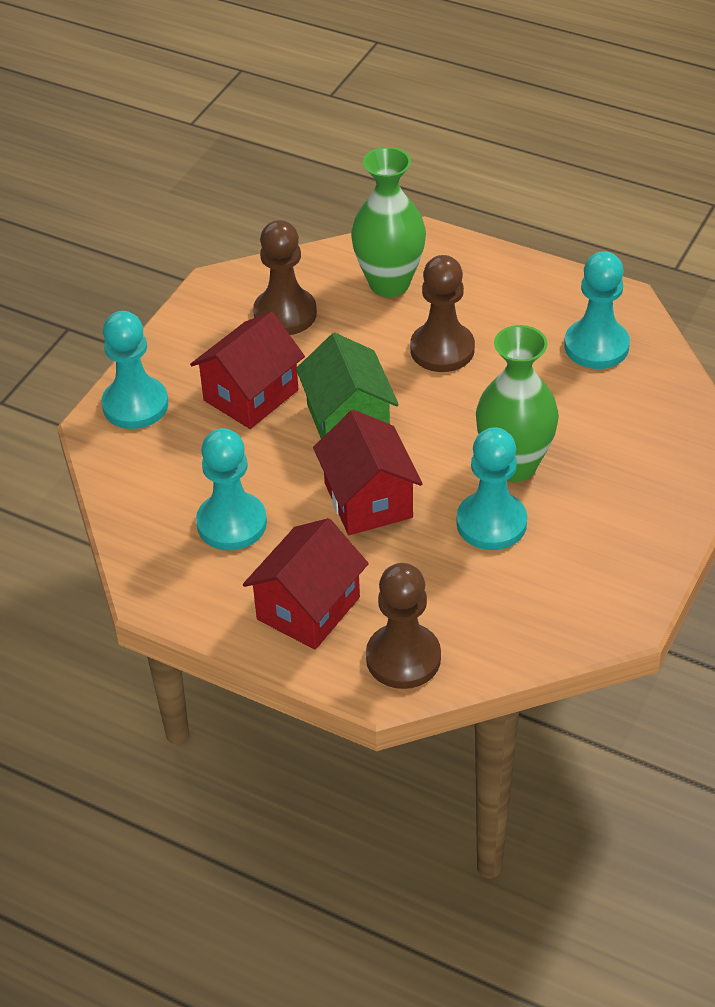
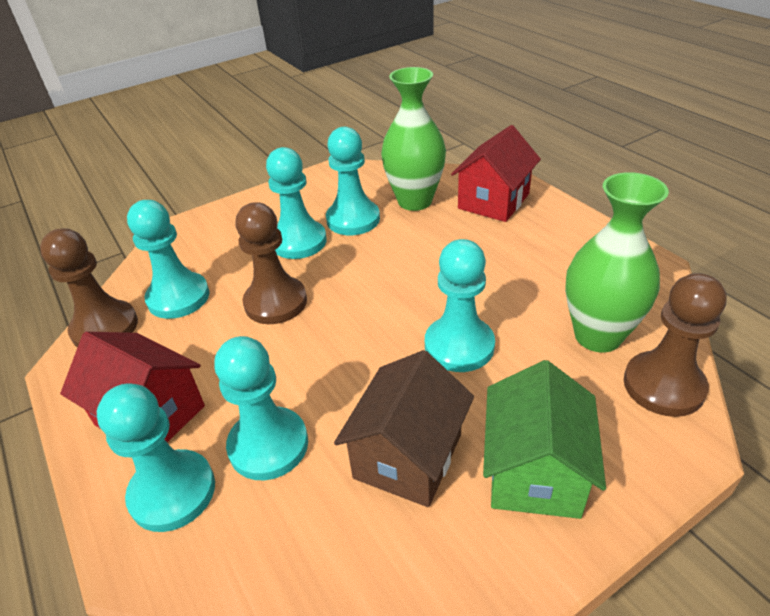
brown house: 0 -> 1
red house: 3 -> 2
turquoise pawn: 4 -> 6

